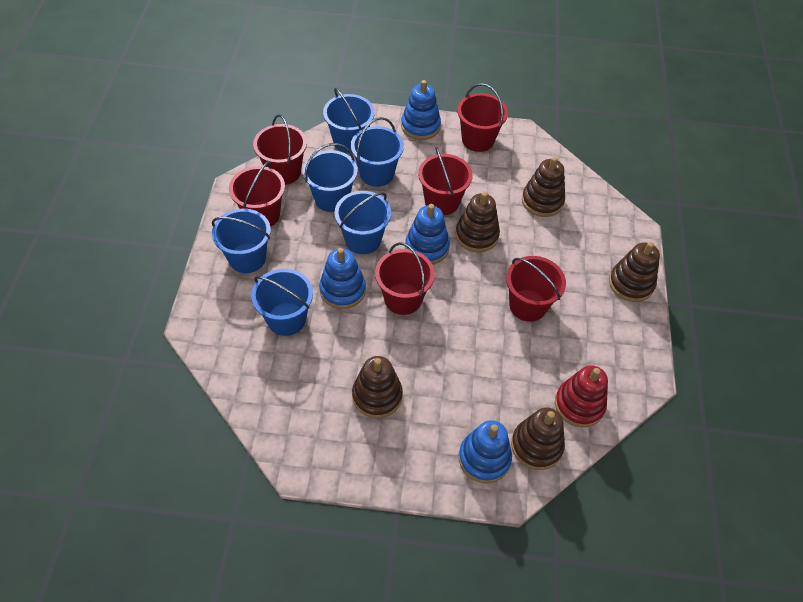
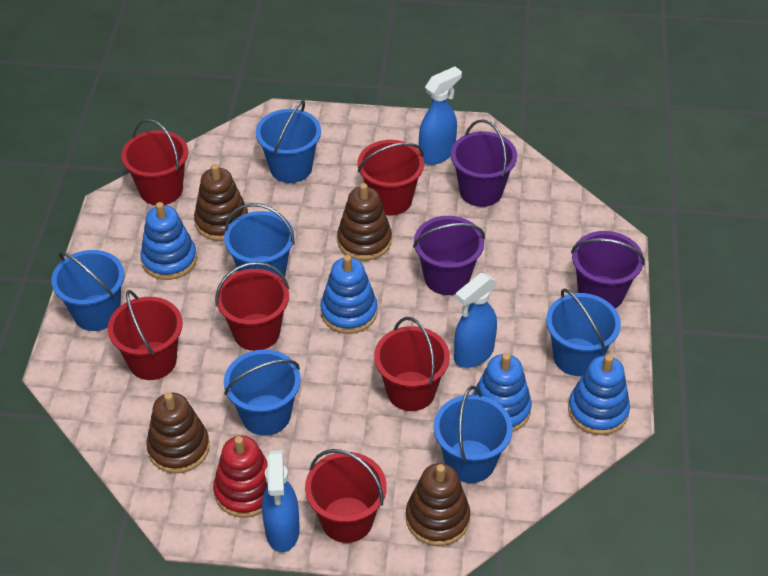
blue spray bottle: 0 -> 3
brown stacking toy: 5 -> 4
purple bucket: 0 -> 3

